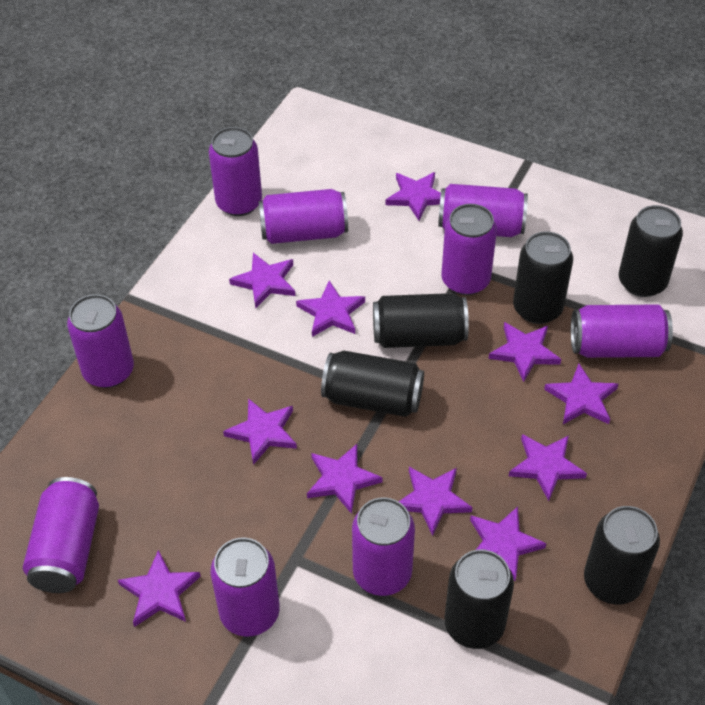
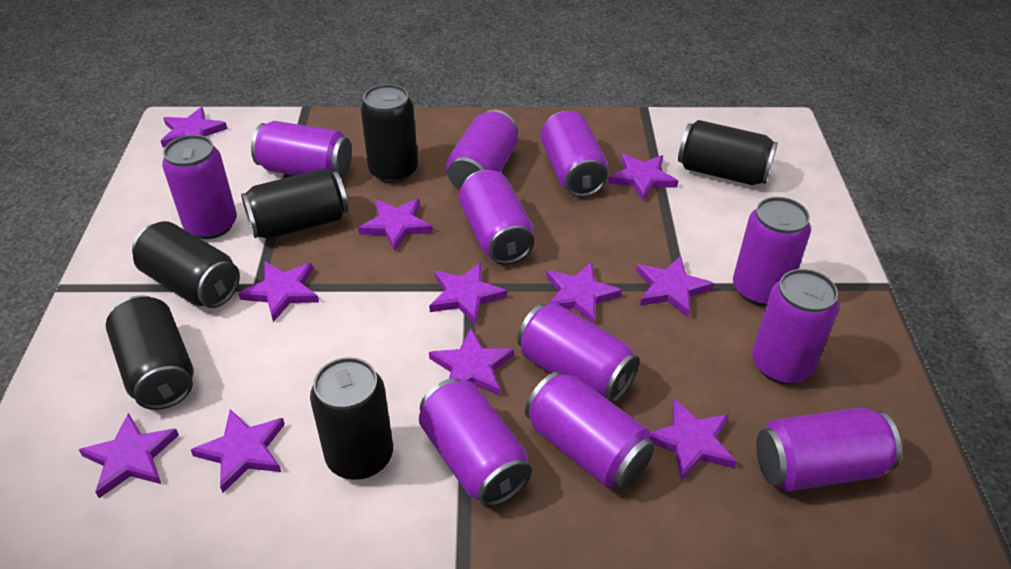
purple can: 9 -> 11

